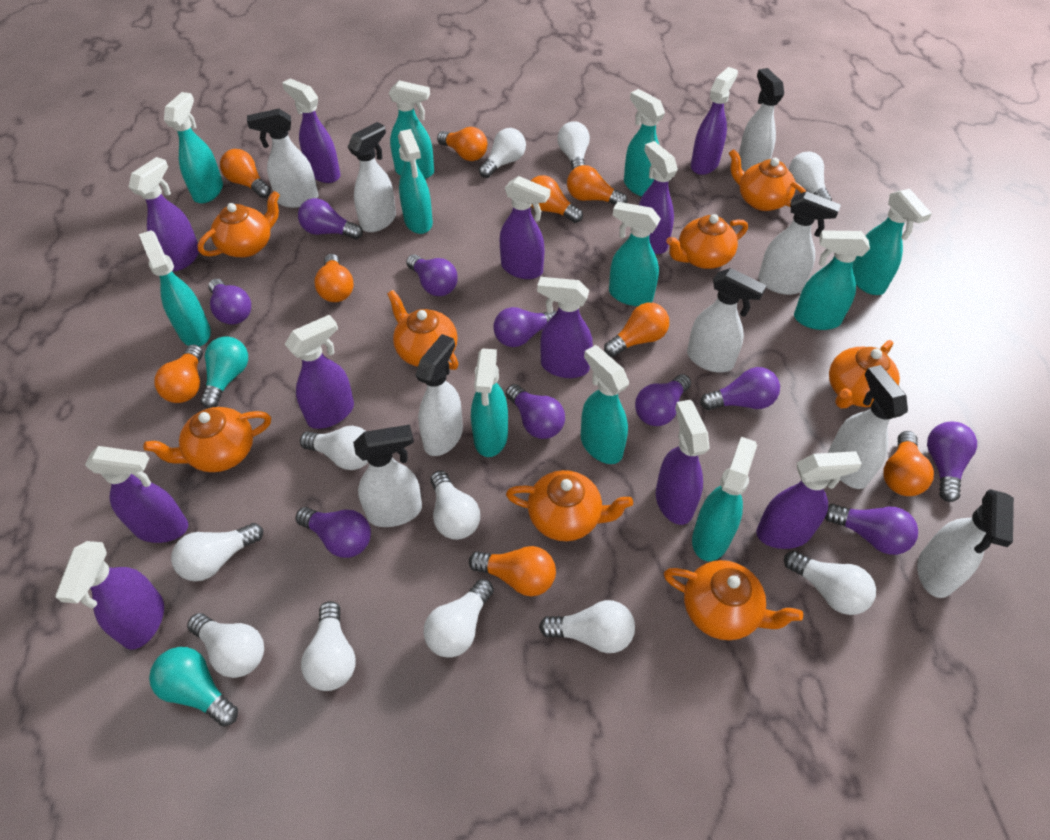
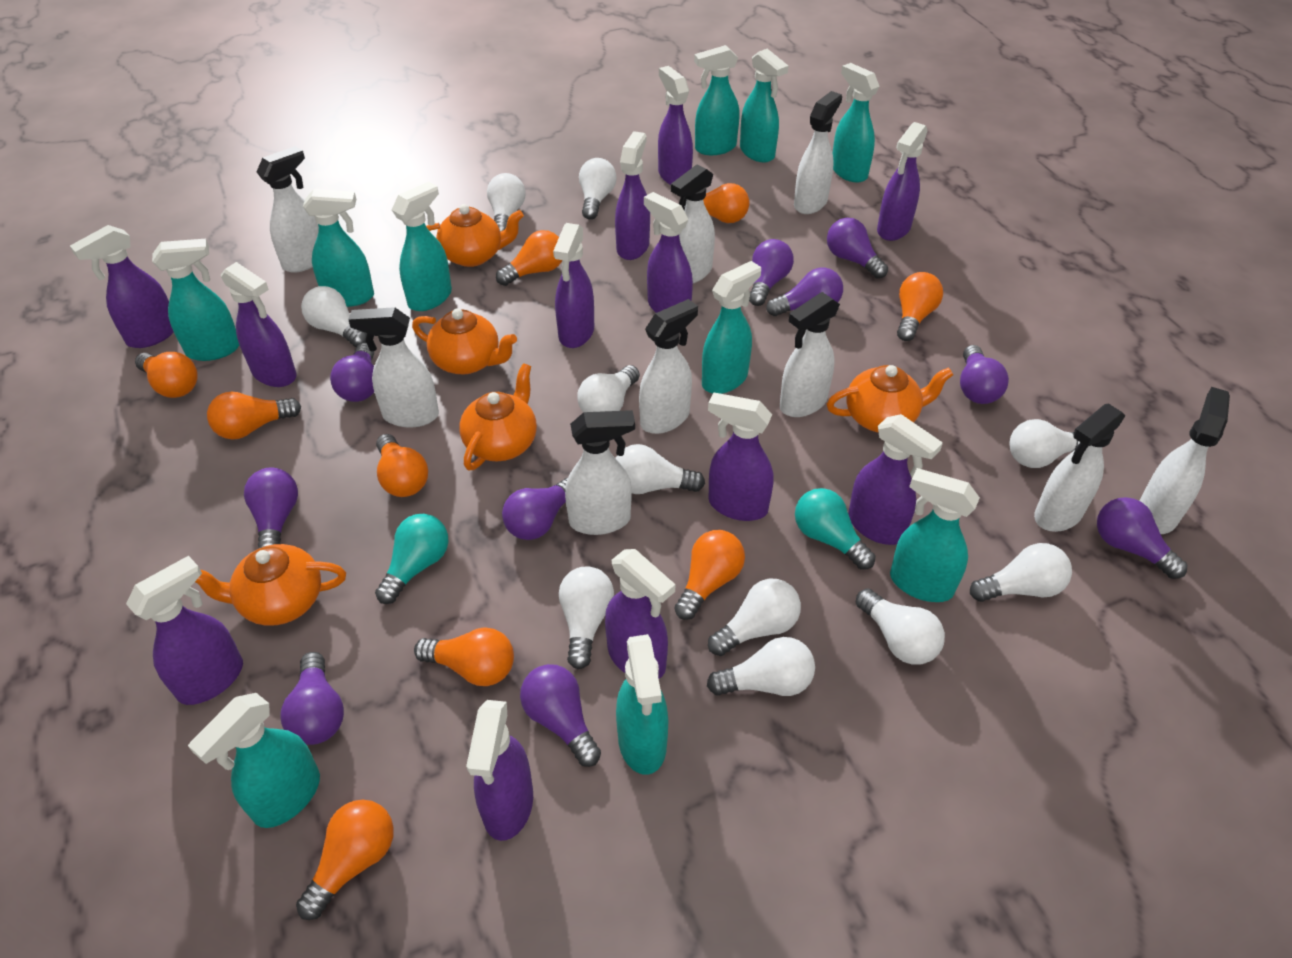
orange teapot: 8 -> 5
purple spray bottle: 11 -> 12
turquoise spray bottle: 11 -> 10

